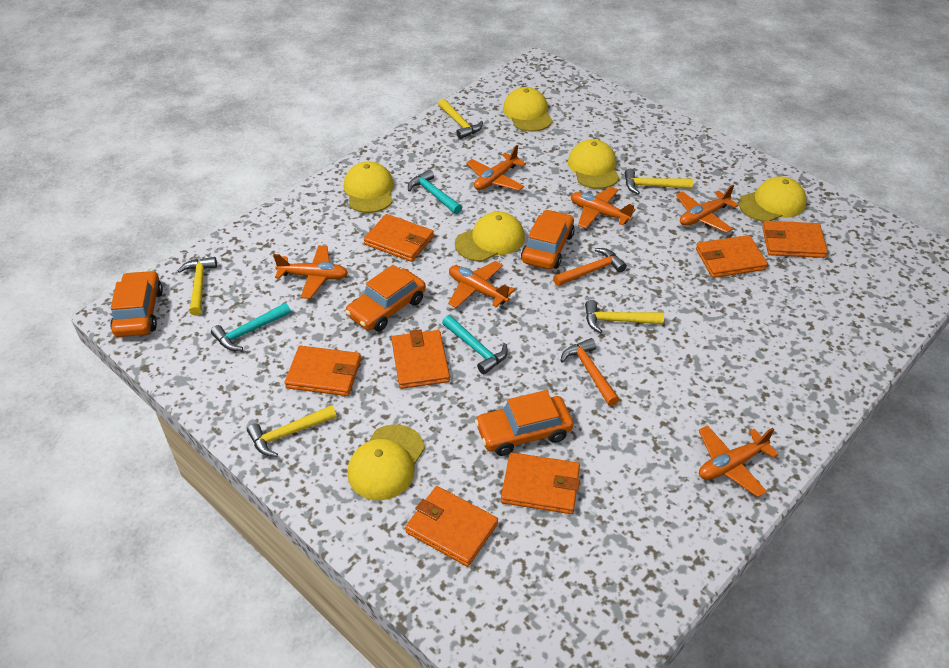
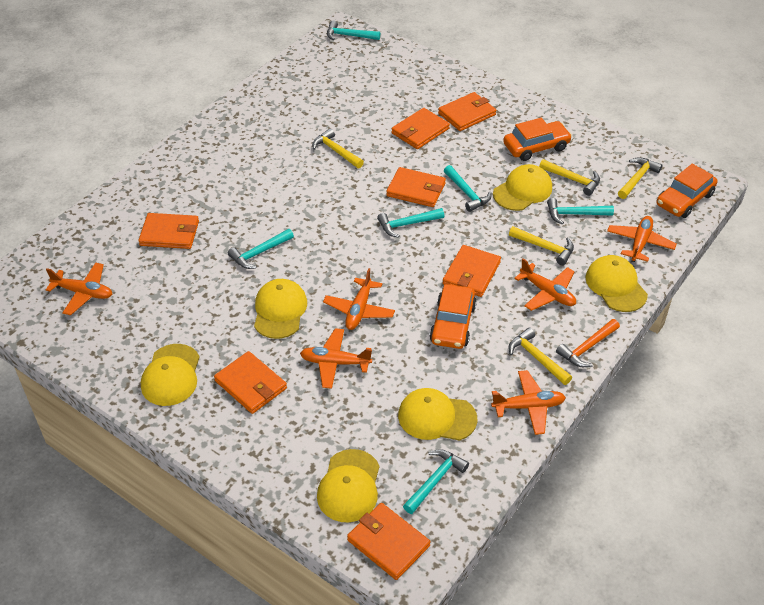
orange car: 4 -> 3
orange hammer: 2 -> 1
turquoise hammer: 3 -> 6

